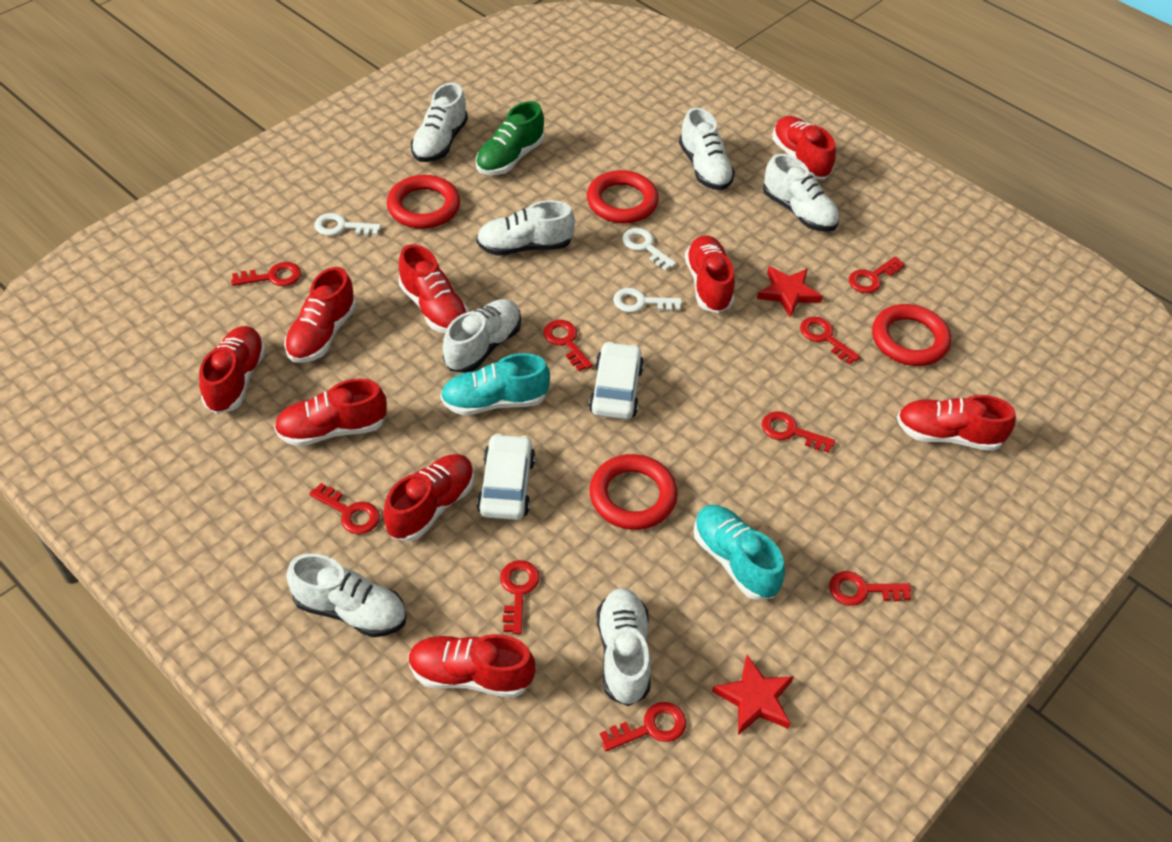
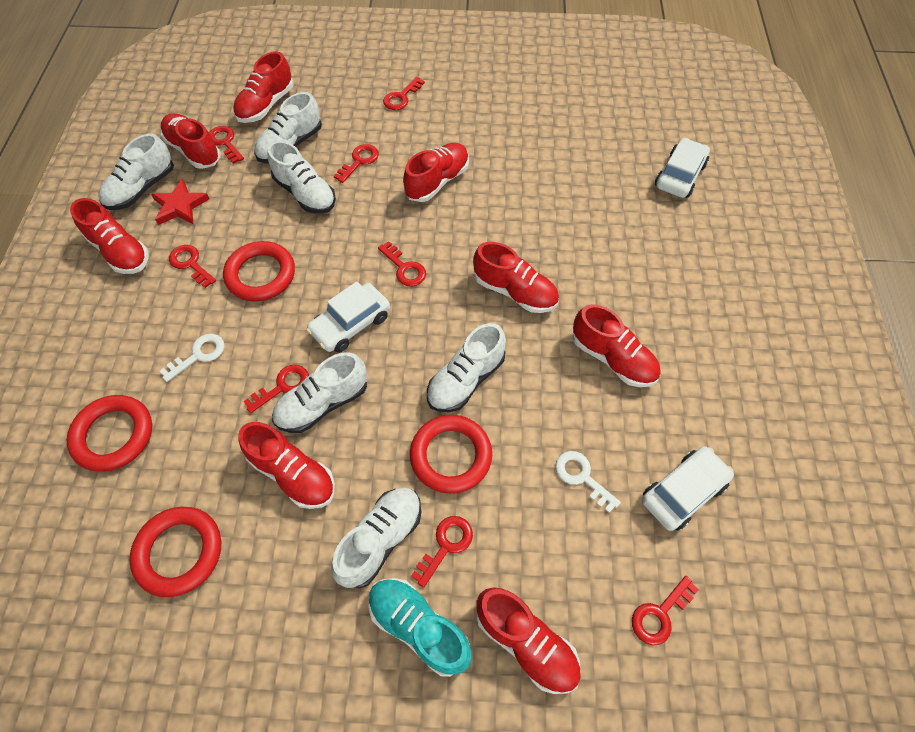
green shoe: 1 -> 0
red key: 9 -> 8
red shoe: 9 -> 8
red star: 2 -> 1
turquoise shoe: 2 -> 1
white car: 2 -> 3
white key: 3 -> 2
white shoe: 7 -> 6

